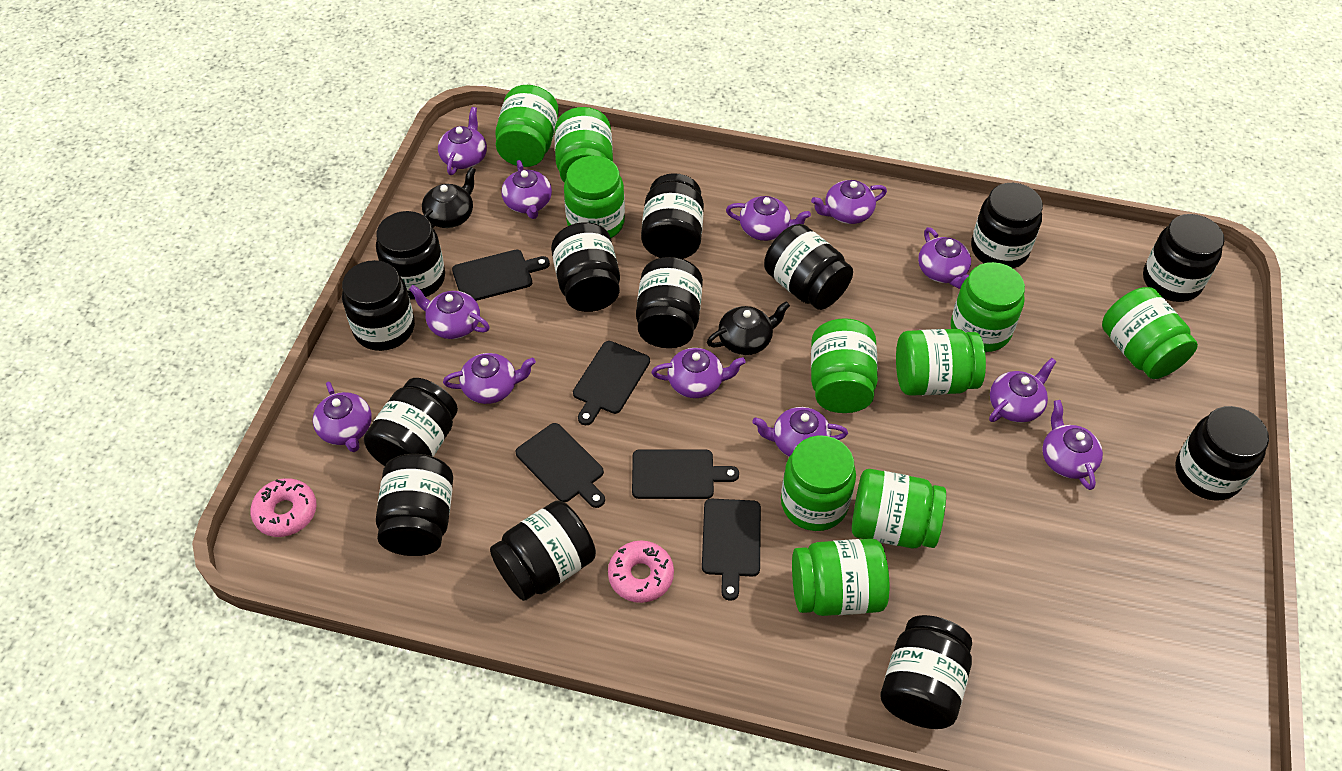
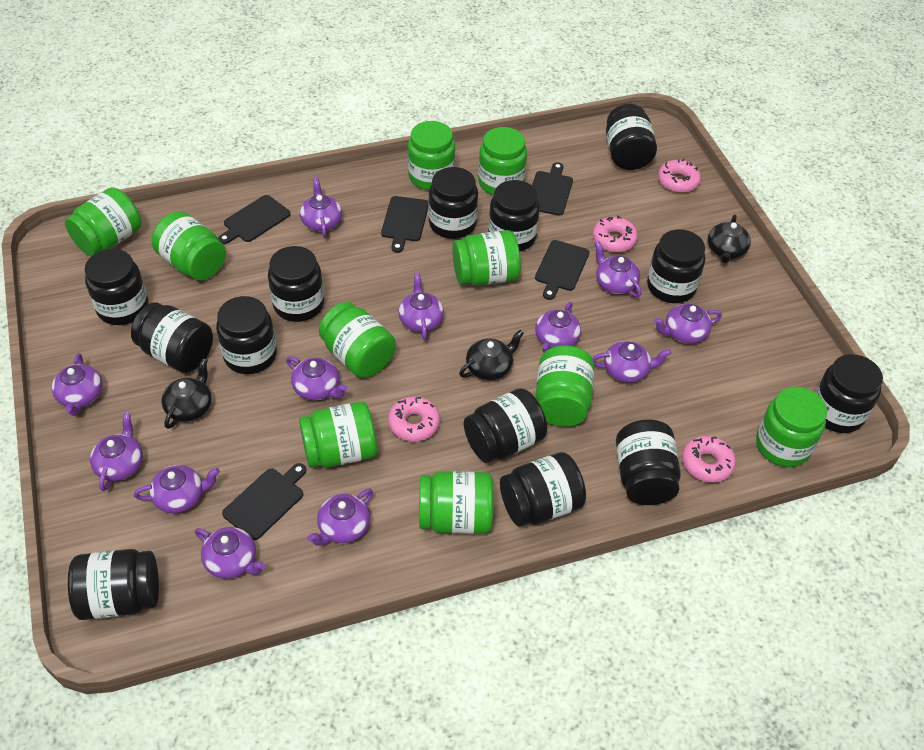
black teapot: 2 -> 3
pink donut: 2 -> 4

